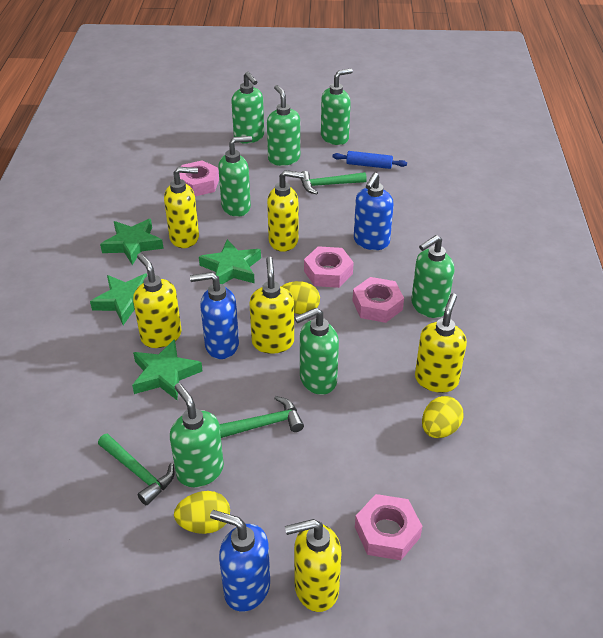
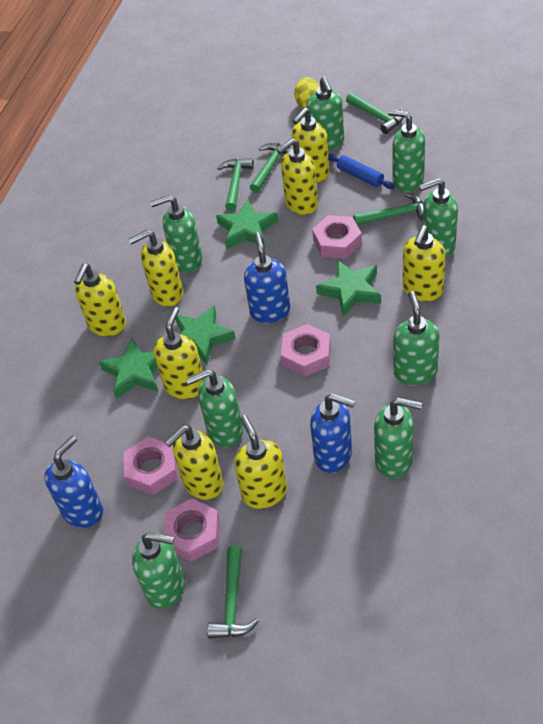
green hammer: 3 -> 5
green soap dispenser: 7 -> 8
yellow egg: 3 -> 1
yellow soap dispenser: 6 -> 8

